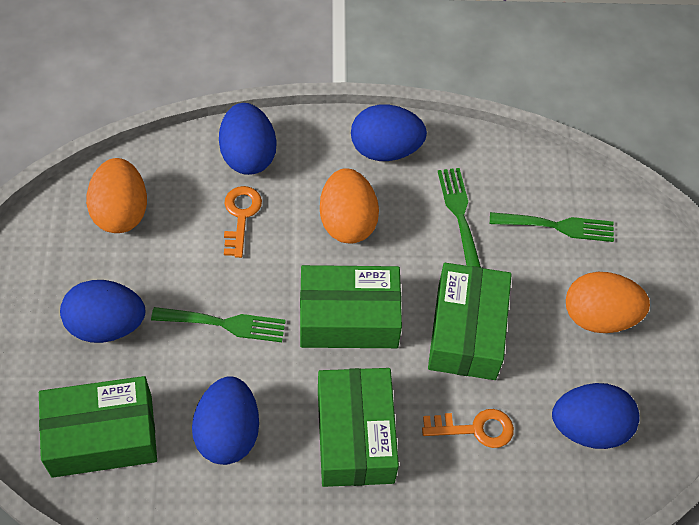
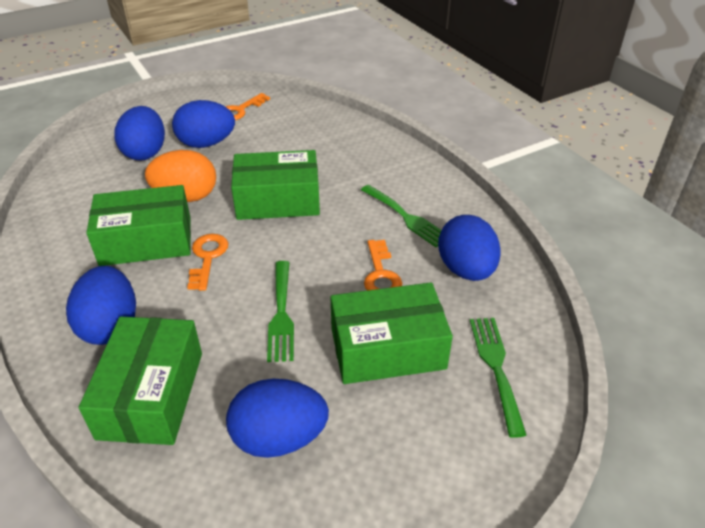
orange egg: 3 -> 1
orange key: 2 -> 3

